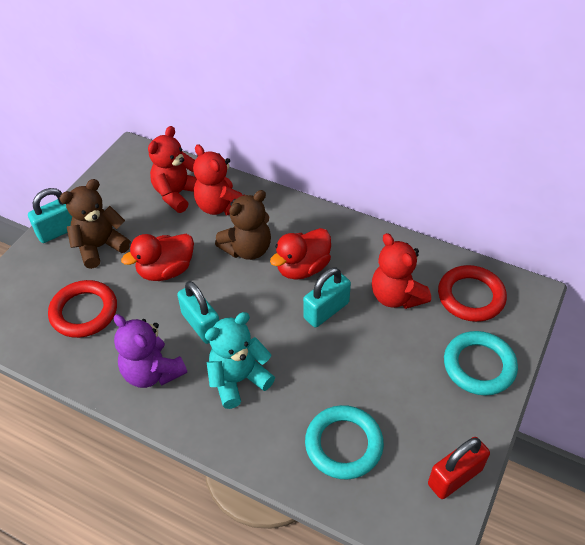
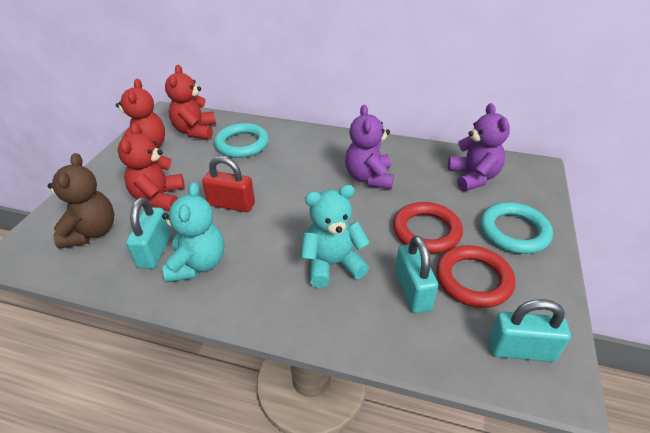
brown teddy bear: 2 -> 1
purple teddy bear: 1 -> 2
red duck: 2 -> 0
turquoise teddy bear: 1 -> 2

